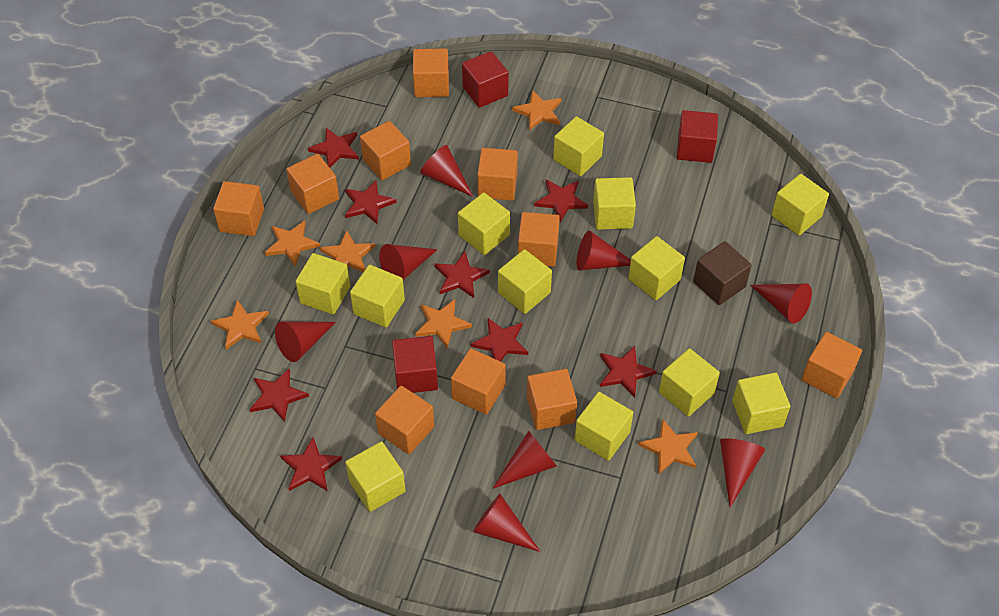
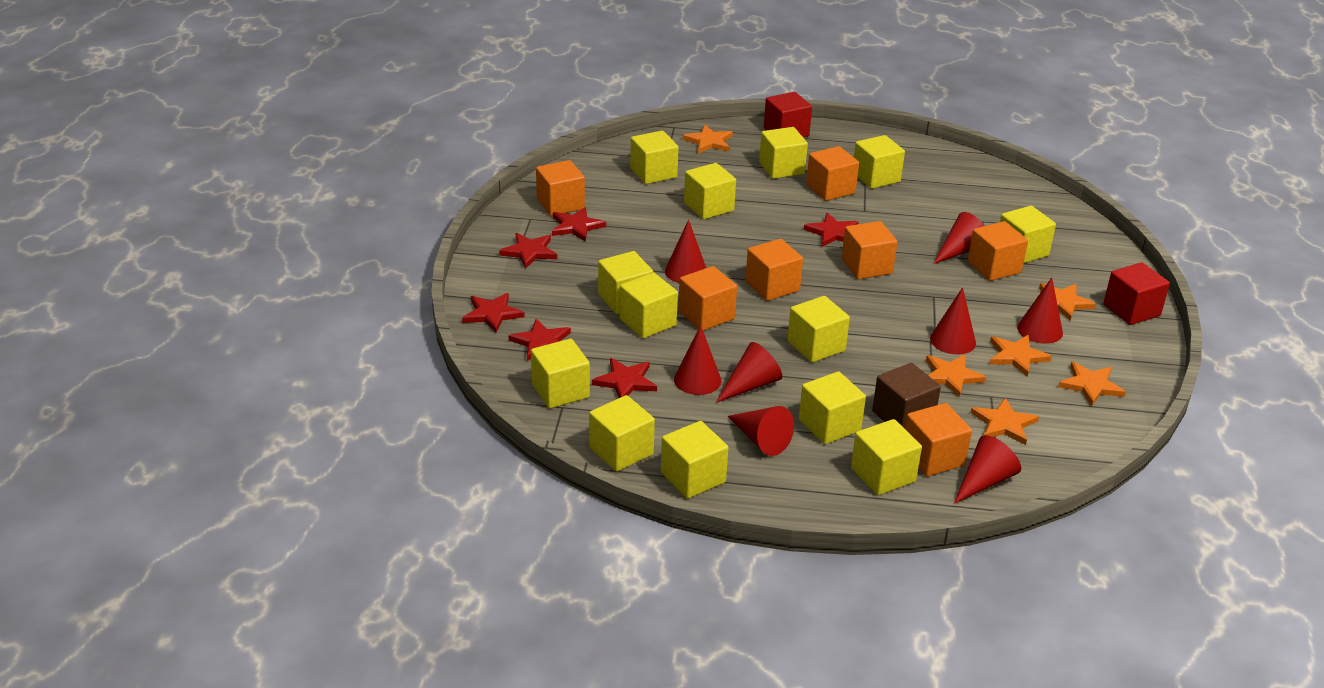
orange cube: 10 -> 7
red cube: 3 -> 2
red star: 8 -> 6
yellow cube: 12 -> 13

